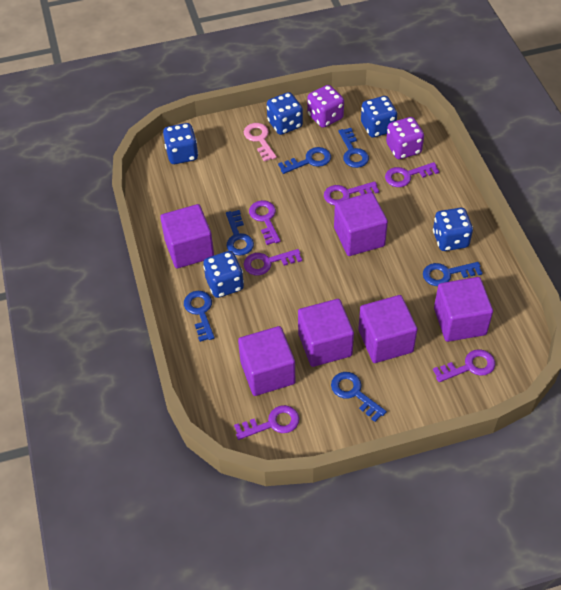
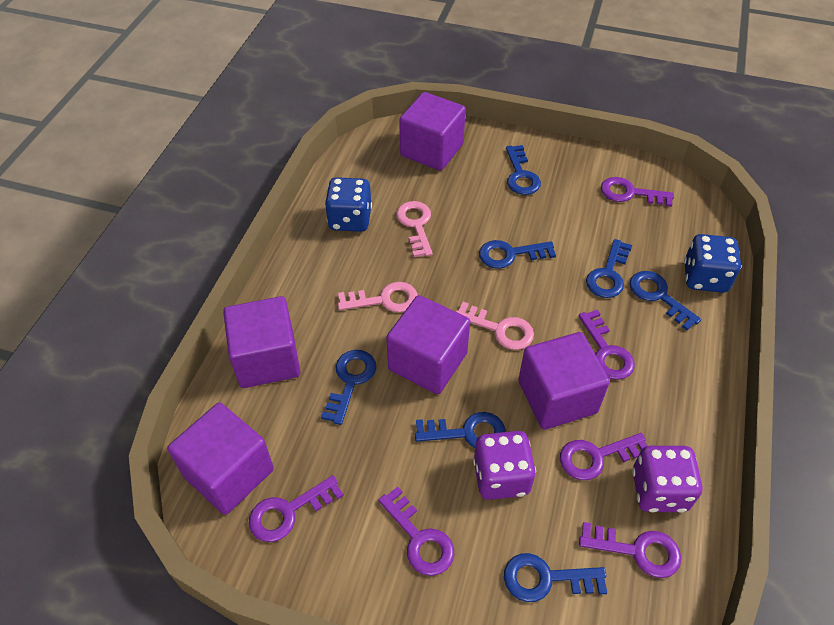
blue dice: 5 -> 2
blue key: 6 -> 7
pink key: 1 -> 3
purple cube: 6 -> 5

